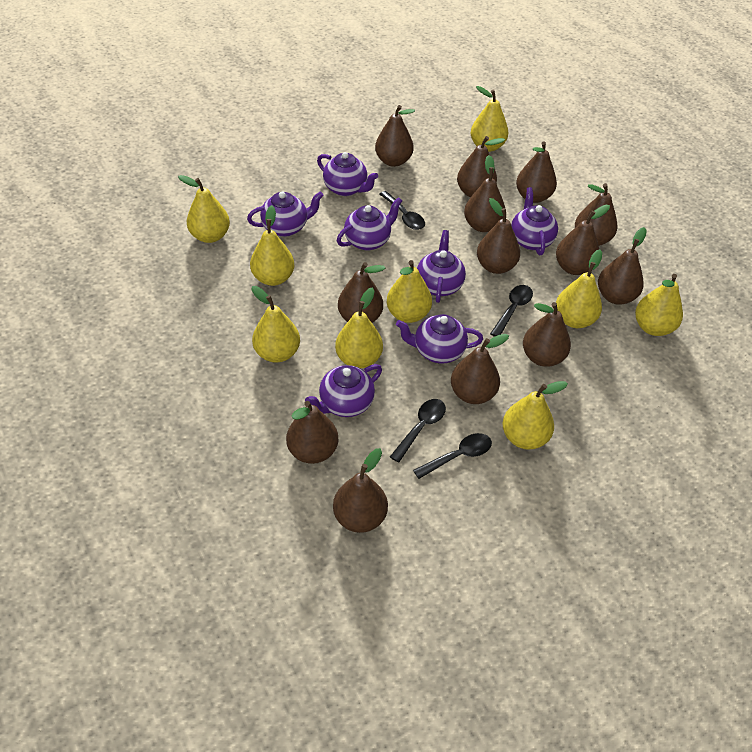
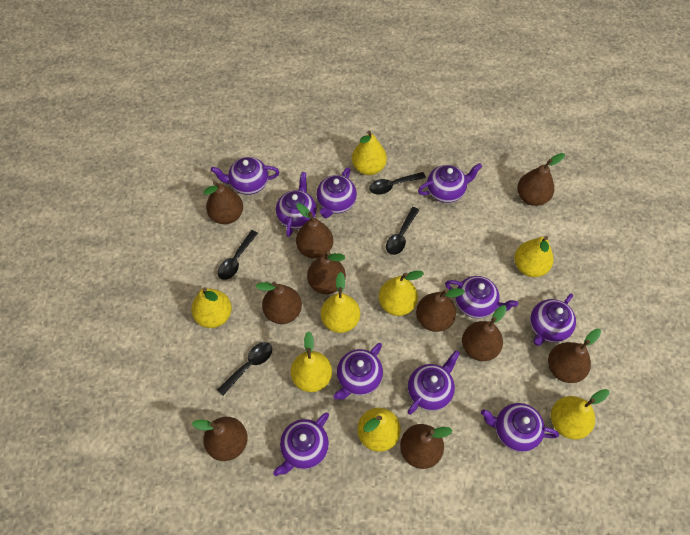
brown pear: 13 -> 10
purple teapot: 7 -> 10
yellow pear: 9 -> 8

